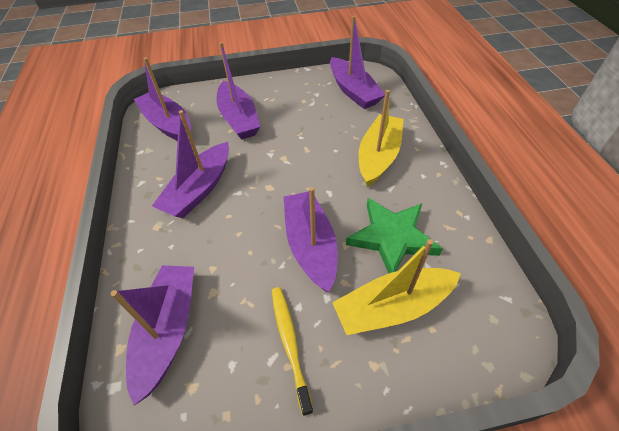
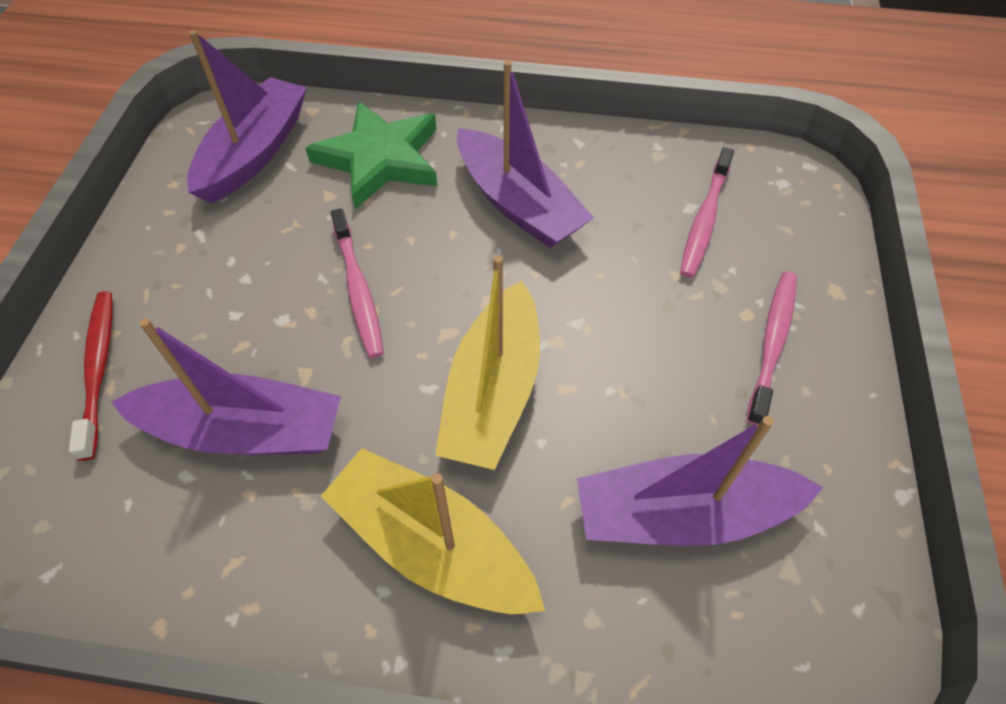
pink toothbrush: 0 -> 3
purple boat: 6 -> 4
red toothbrush: 0 -> 1
yellow toothbrush: 1 -> 0

